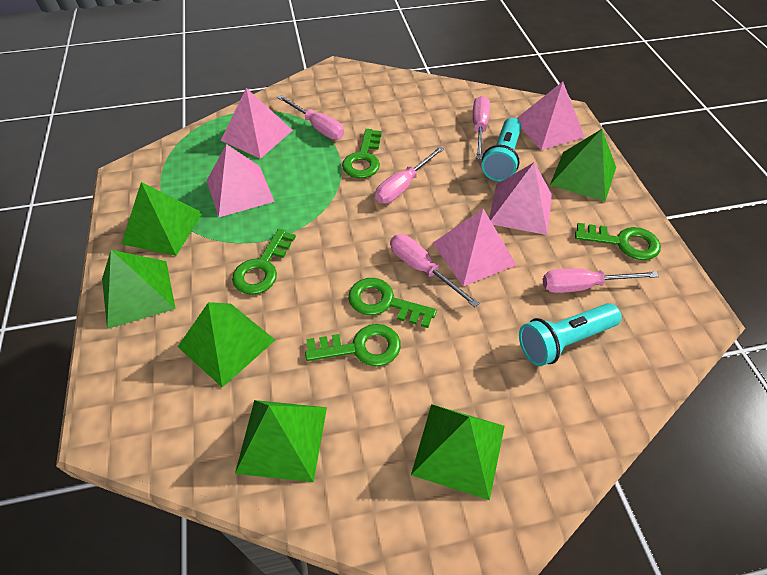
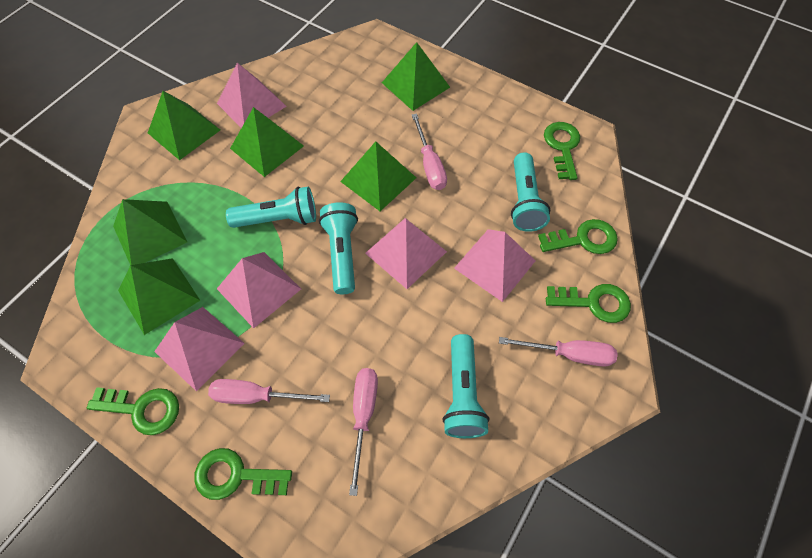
pink screwdriver: 5 -> 4
turquoise flashlight: 2 -> 4

